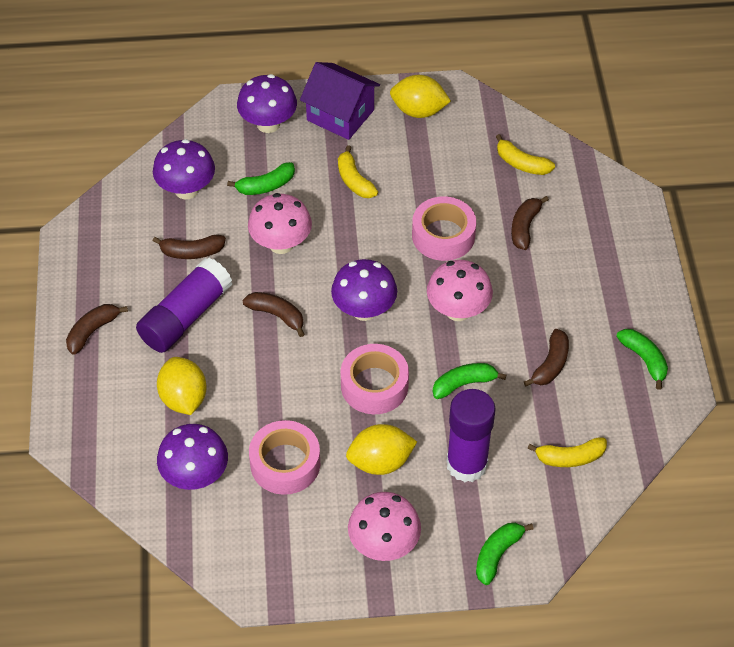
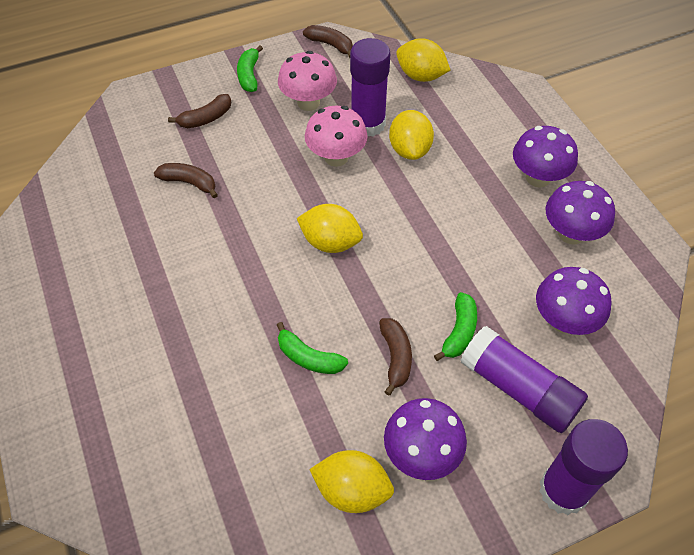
brown banana: 5 -> 4
green banana: 4 -> 3
pink mushroom: 3 -> 2
pink tape: 3 -> 0
purple glue stick: 2 -> 3
purple house: 1 -> 0
yellow banana: 3 -> 0
yellow lemon: 3 -> 4

